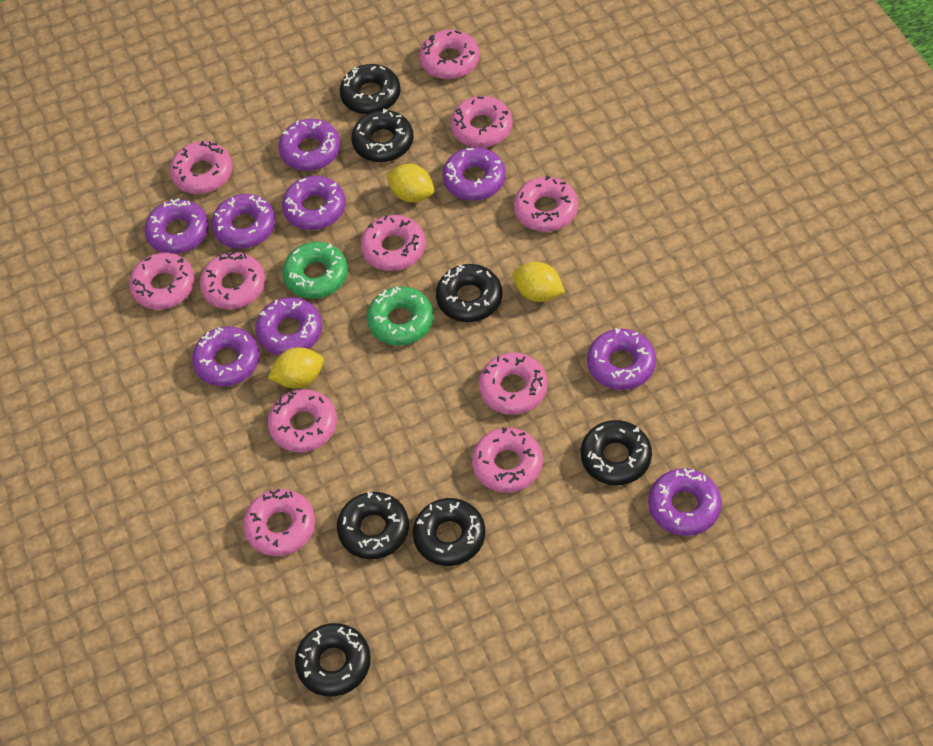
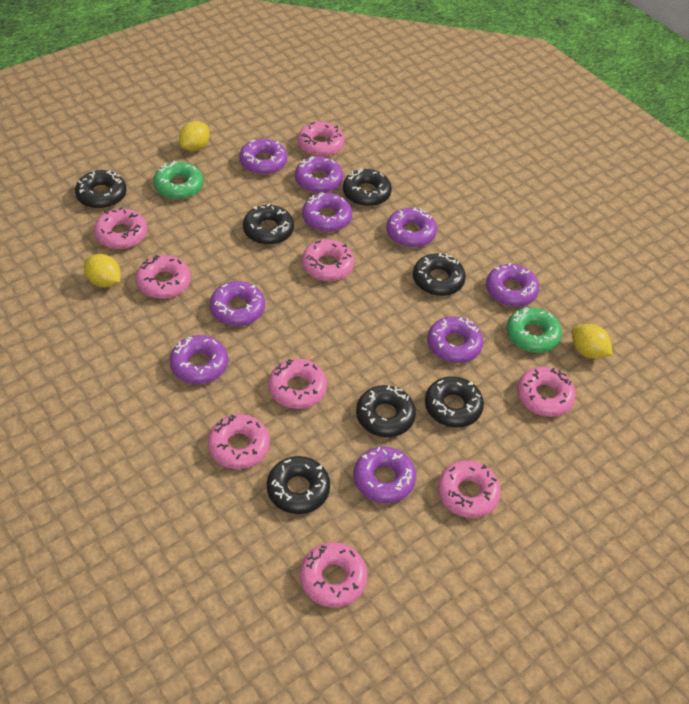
pink donut: 11 -> 9

